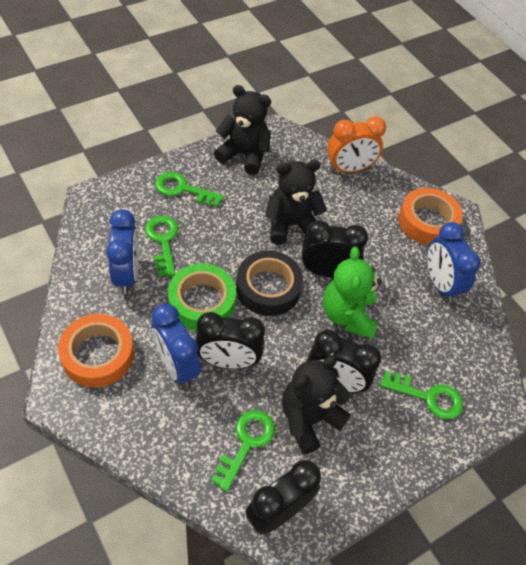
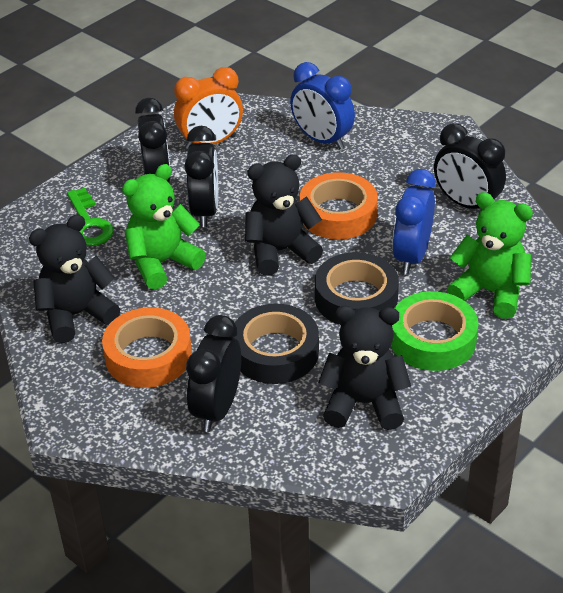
black tape: 1 -> 2
blue clock: 3 -> 2
green key: 4 -> 1
green teddy bear: 1 -> 2

